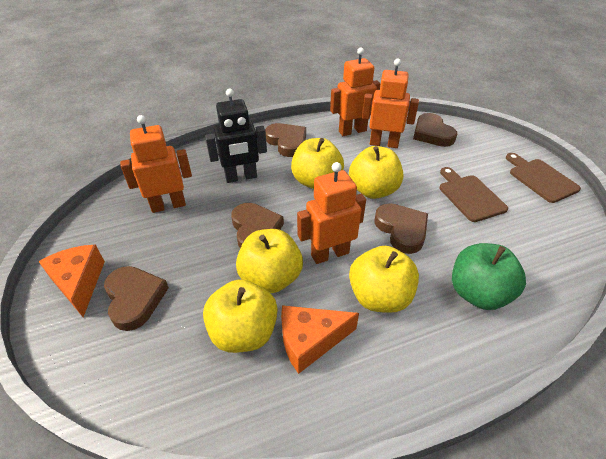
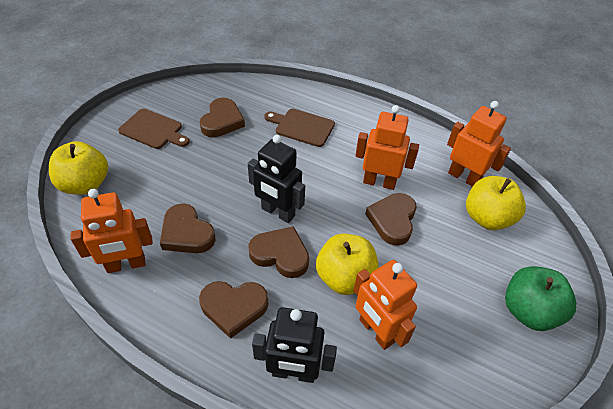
black robot: 1 -> 2
orange cheese: 2 -> 0
yellow apple: 5 -> 3

